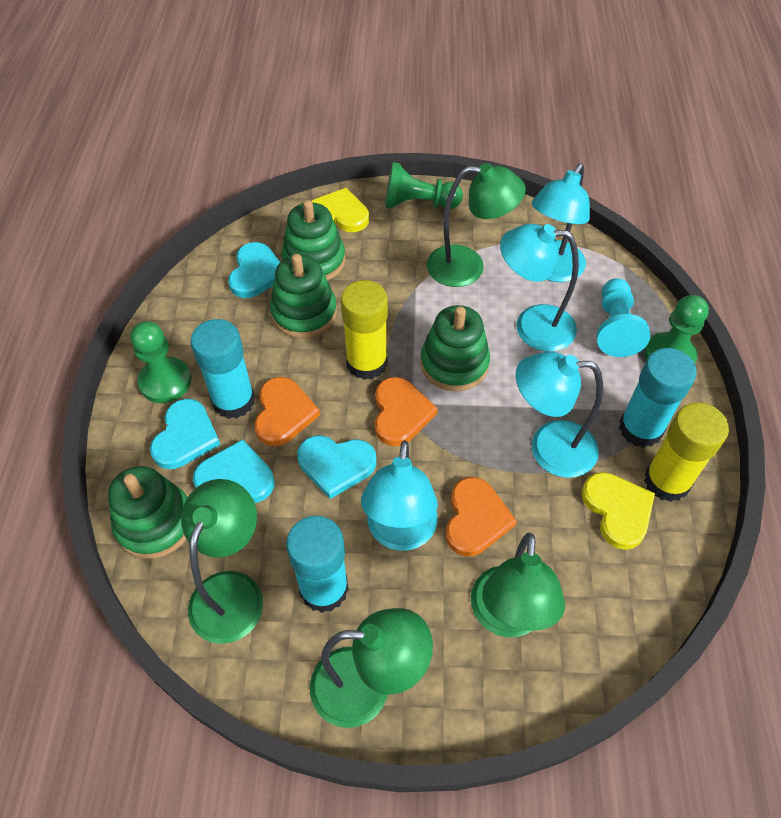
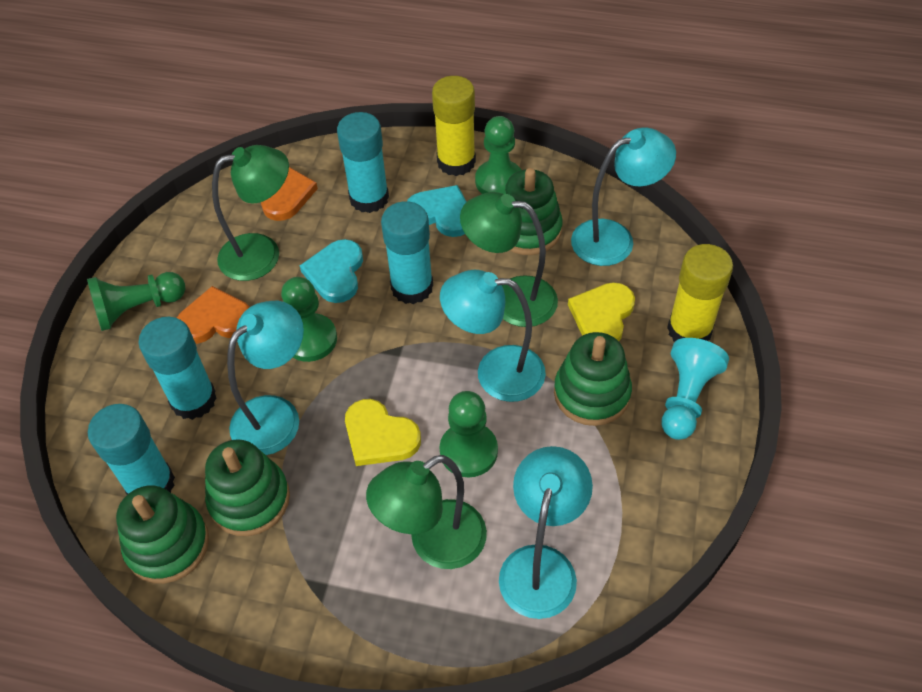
green lamp: 4 -> 3
green pawn: 3 -> 4
orange heart: 3 -> 2
turquoise glue stick: 3 -> 4
turquoise heart: 4 -> 2

